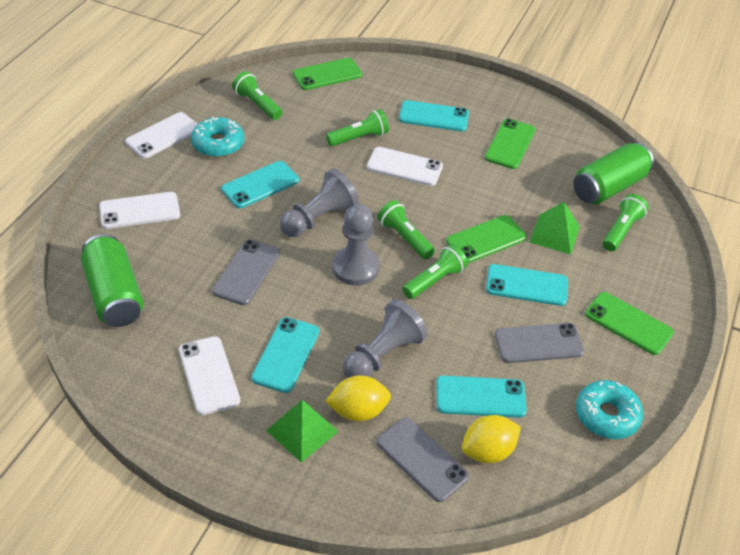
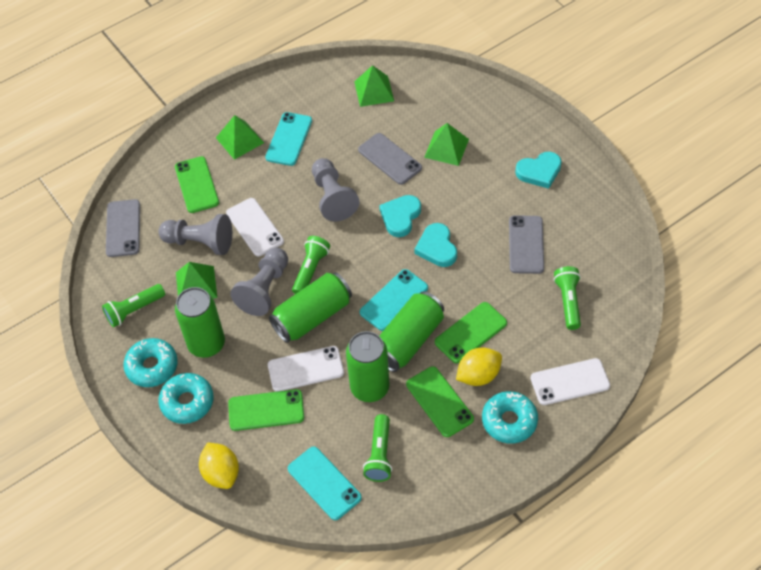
green can: 2 -> 4
green flashlight: 5 -> 4
green pyramid: 2 -> 4
turquoise donut: 2 -> 3
turquoise heart: 0 -> 3
turquoise phone: 5 -> 3
white phone: 4 -> 3

